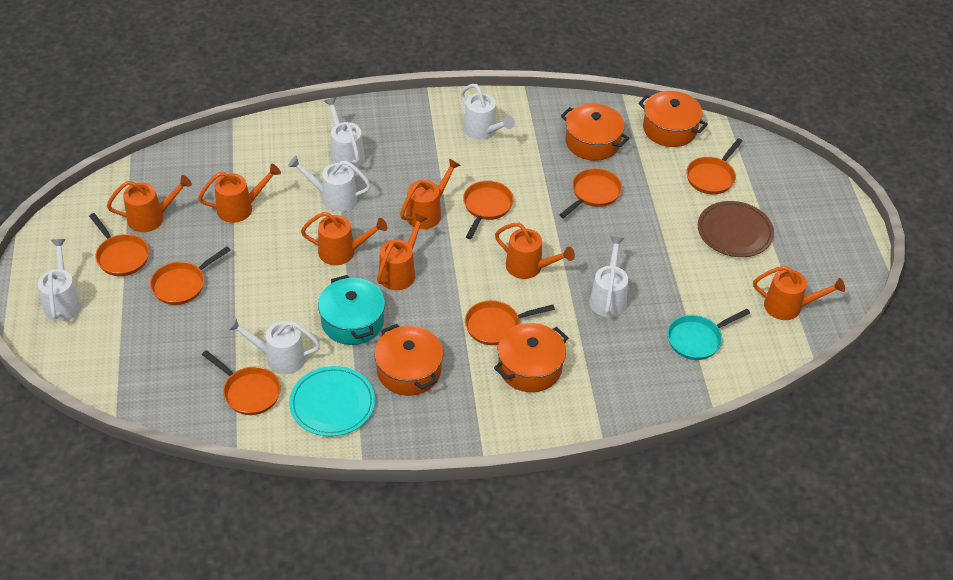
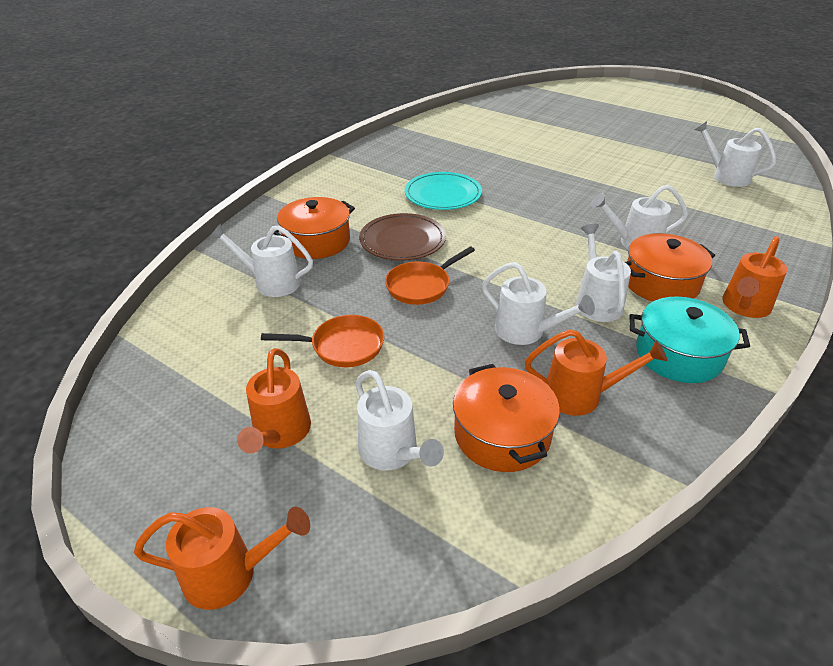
orange pan: 7 -> 2
orange pot: 4 -> 3
orange watering can: 7 -> 4
turquoise pan: 1 -> 0

